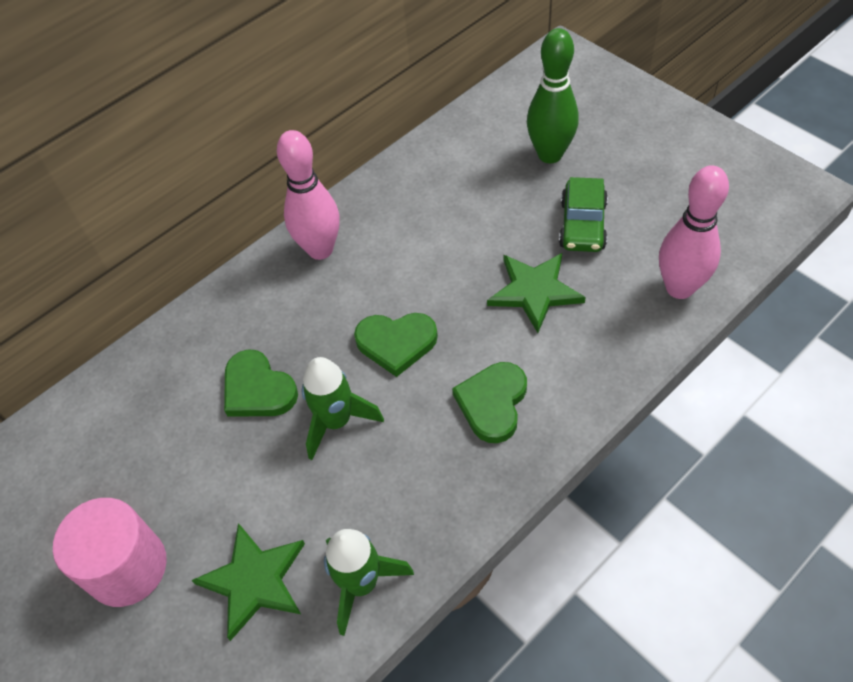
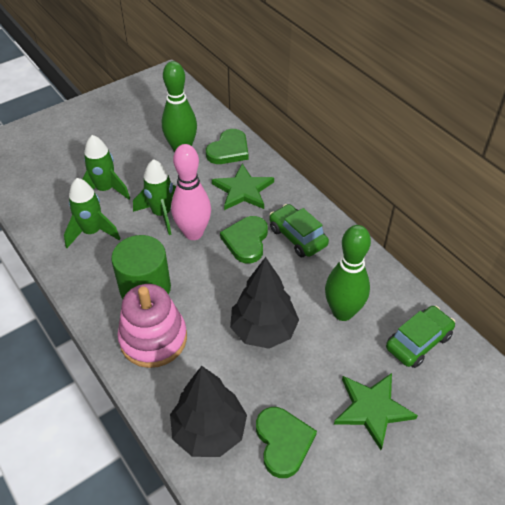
black tree: 0 -> 2
green bowling pin: 1 -> 2
green car: 1 -> 2
green cylinder: 0 -> 1
green rocket: 2 -> 3
pink bowling pin: 2 -> 1
pink cylinder: 1 -> 0
pink stacking toy: 0 -> 1

